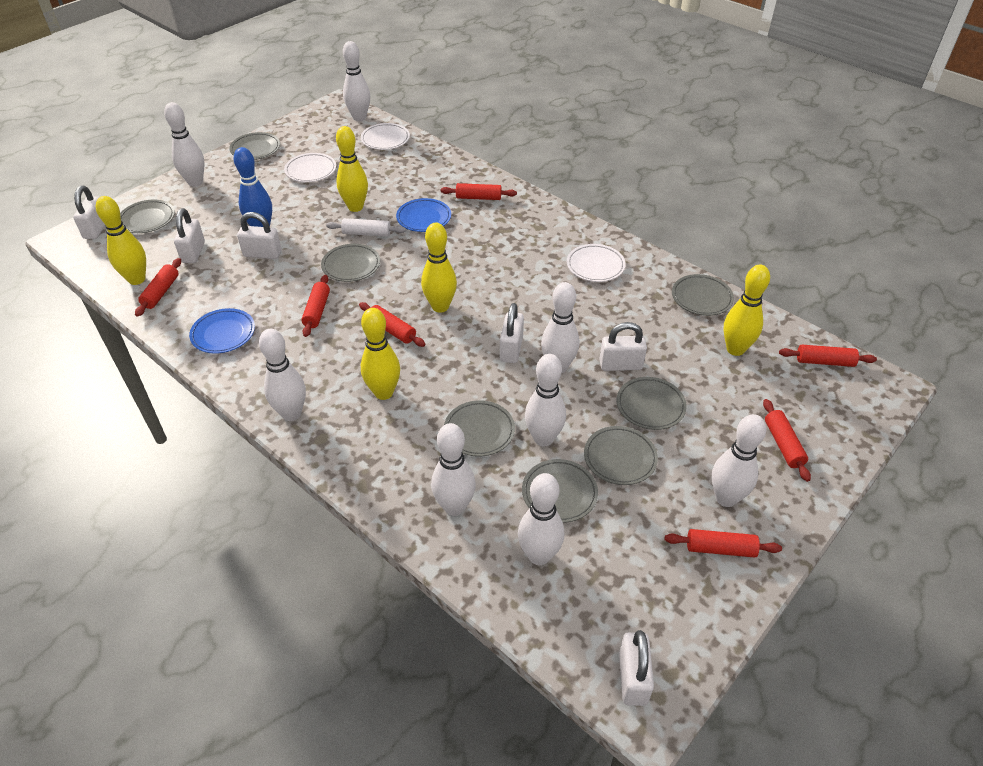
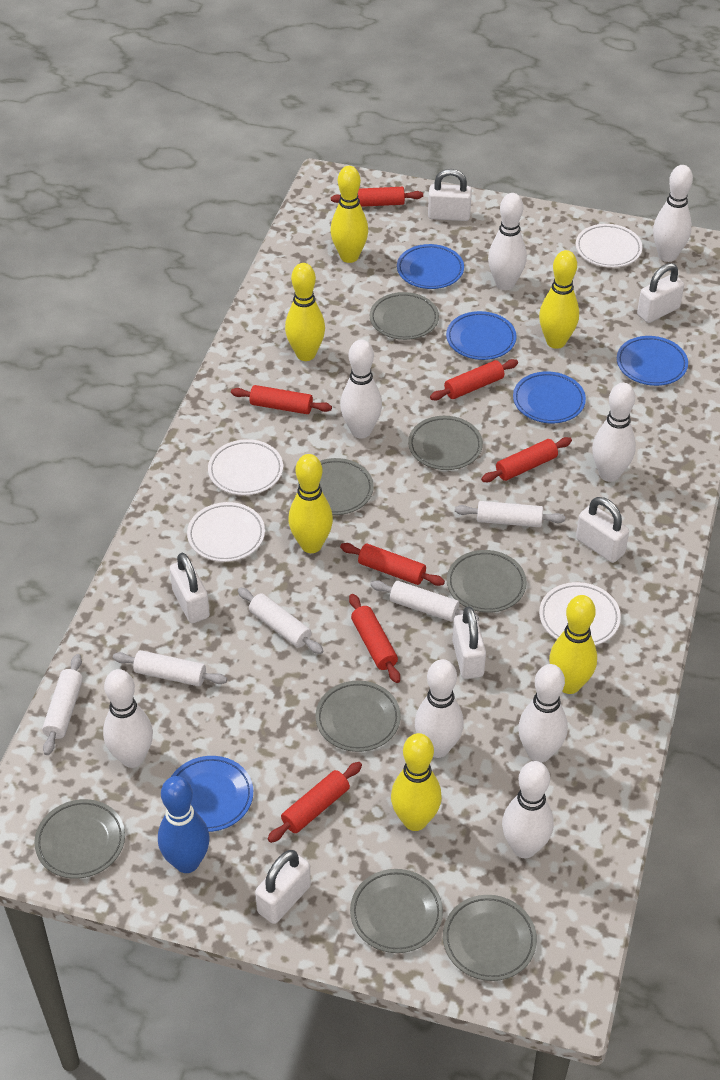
blue plate: 2 -> 5
white plate: 3 -> 4
white rolling pin: 1 -> 5
yellow bowling pin: 5 -> 6

